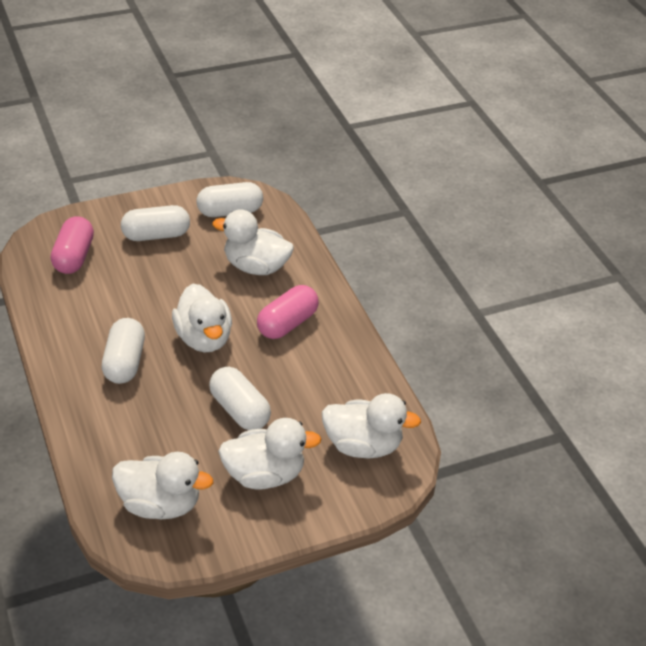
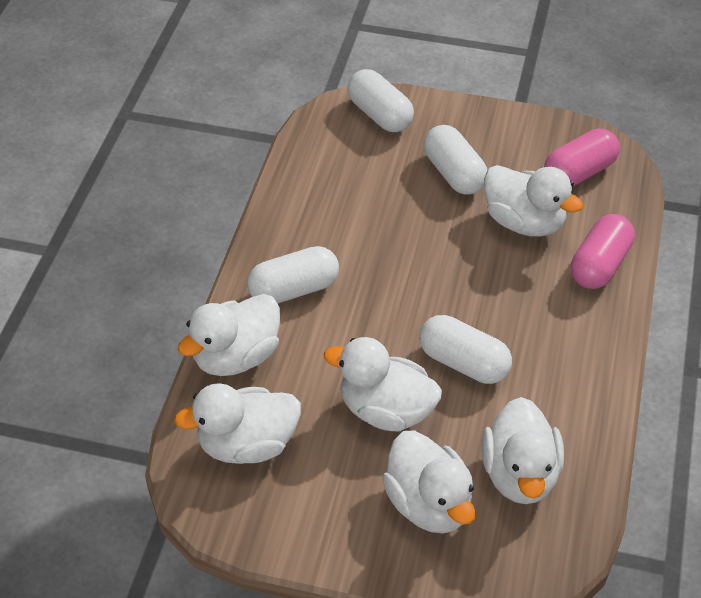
white duck: 5 -> 6

